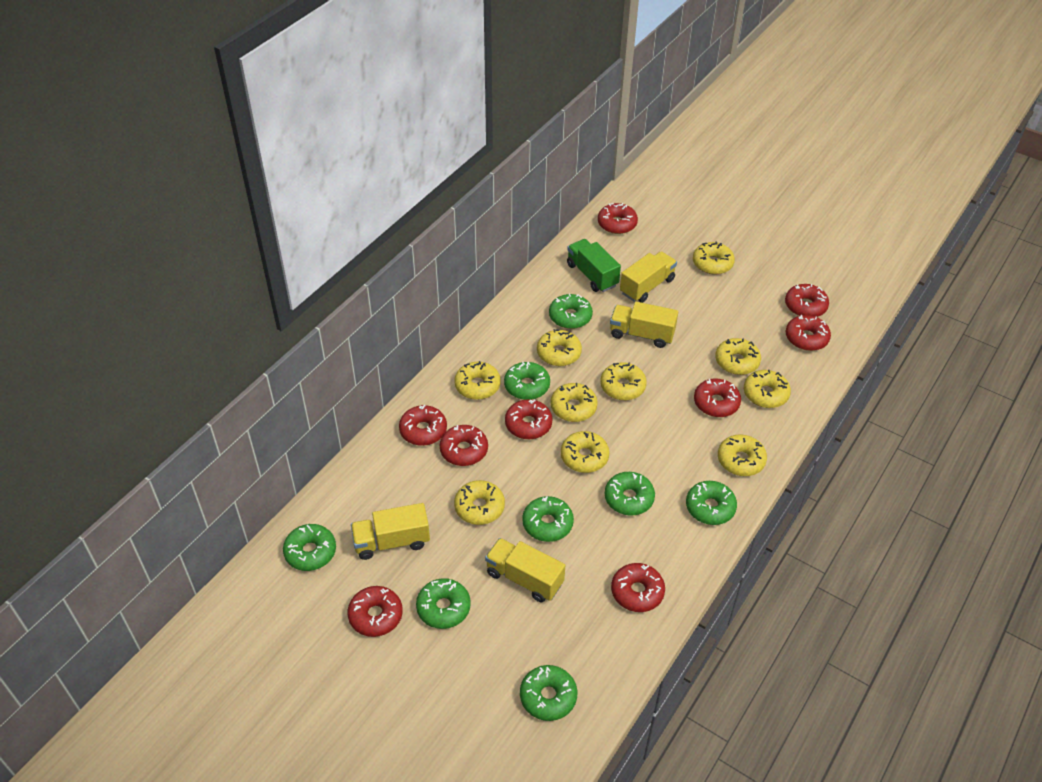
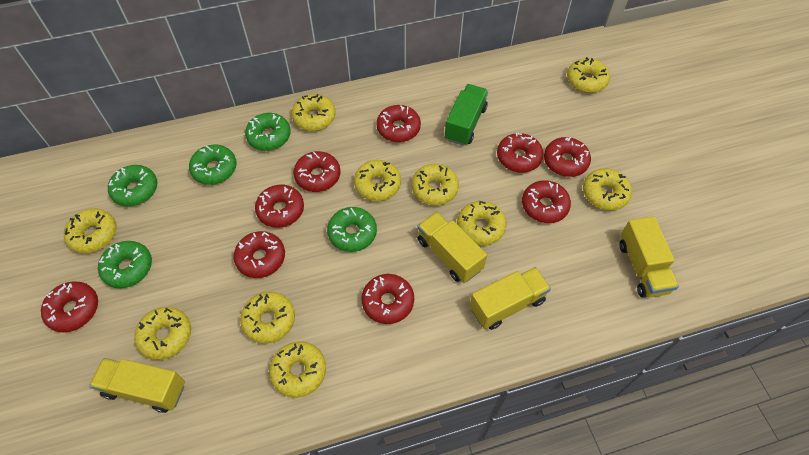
green donut: 8 -> 5

